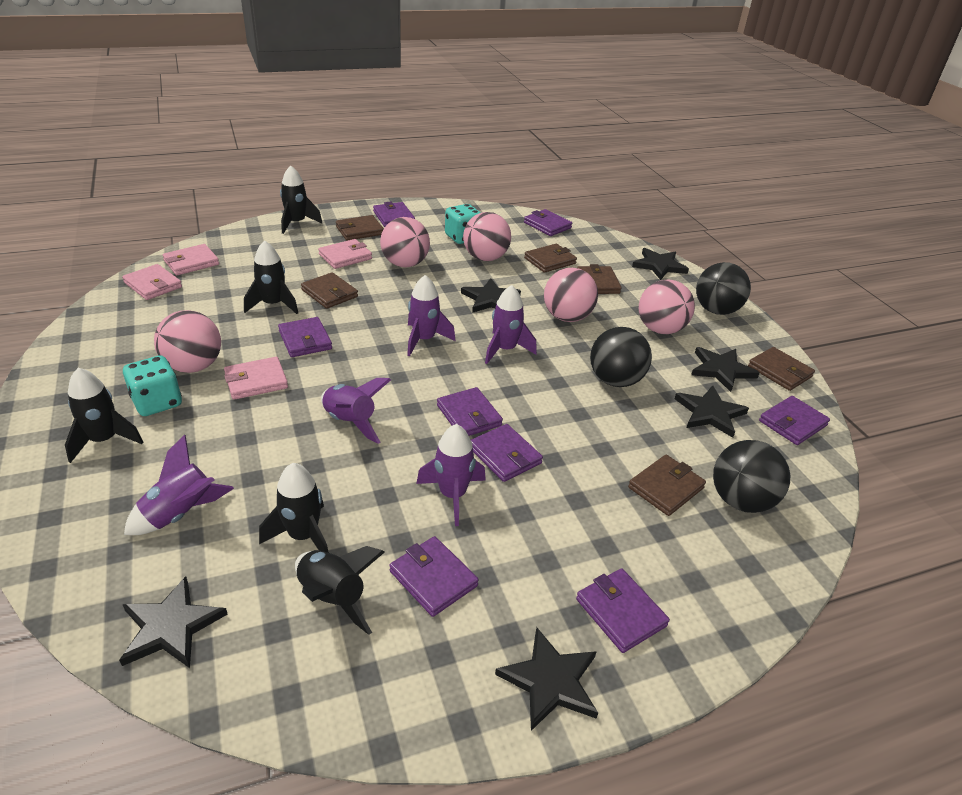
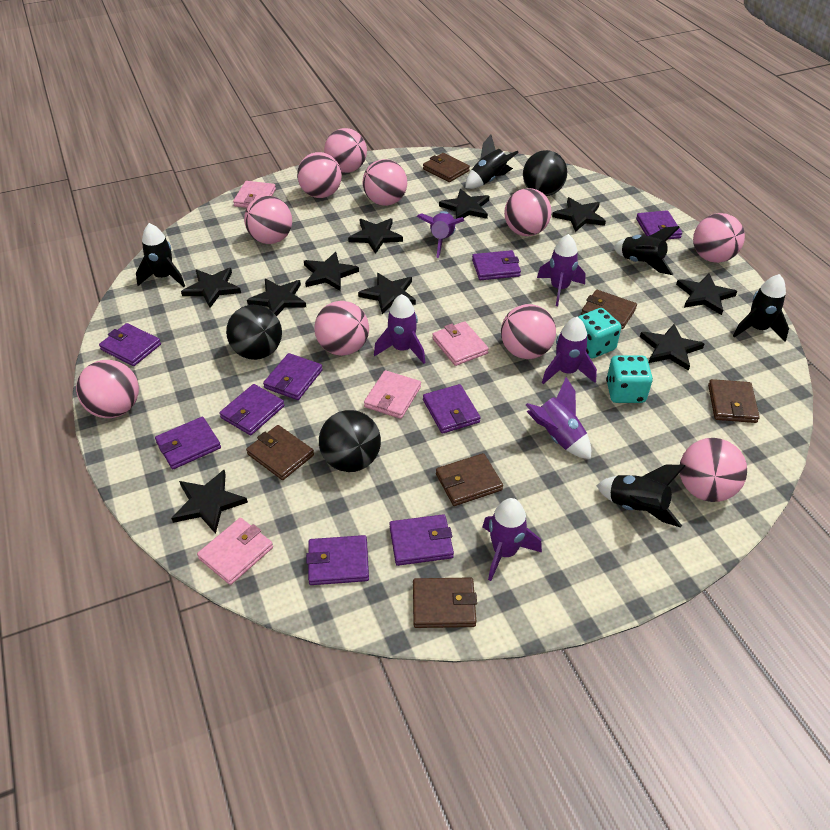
black star: 6 -> 10
pink ball: 5 -> 10
purple rocket: 5 -> 6
purple wallet: 8 -> 9

